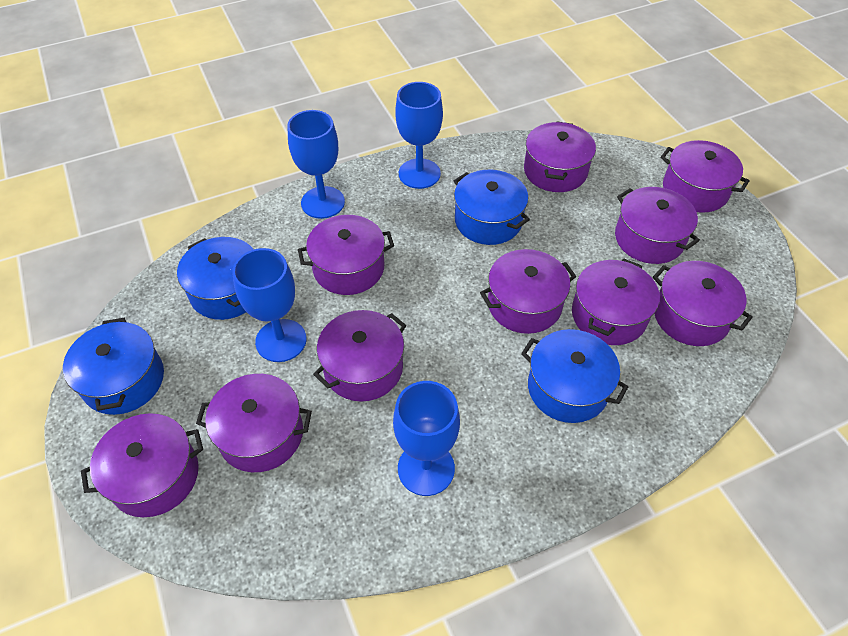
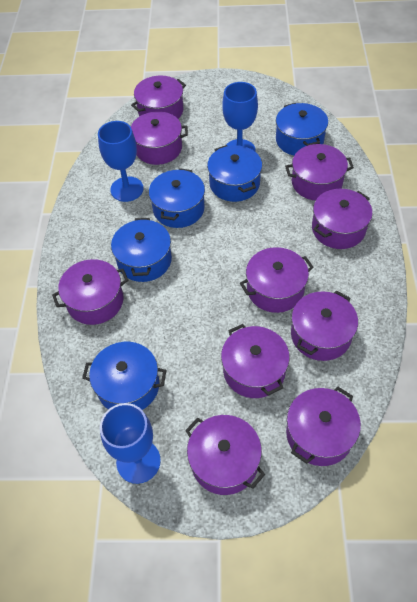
blue goblet: 4 -> 3
blue pot: 4 -> 5

